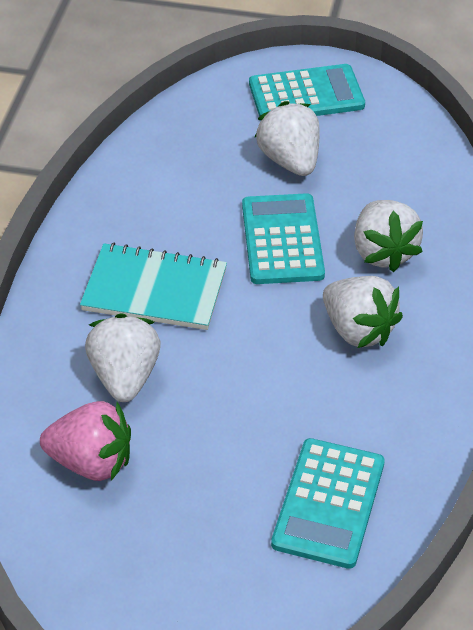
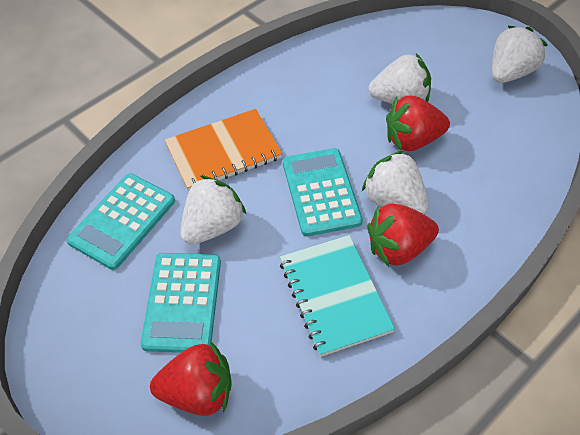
orange notebook: 0 -> 1
pink strawberry: 1 -> 0
red strawberry: 0 -> 3

